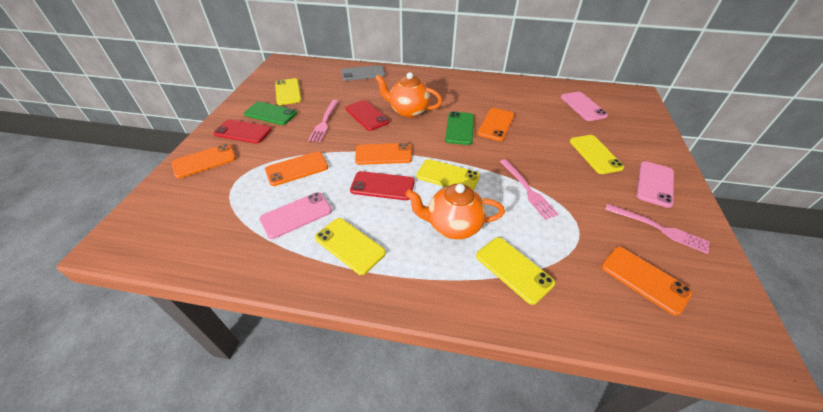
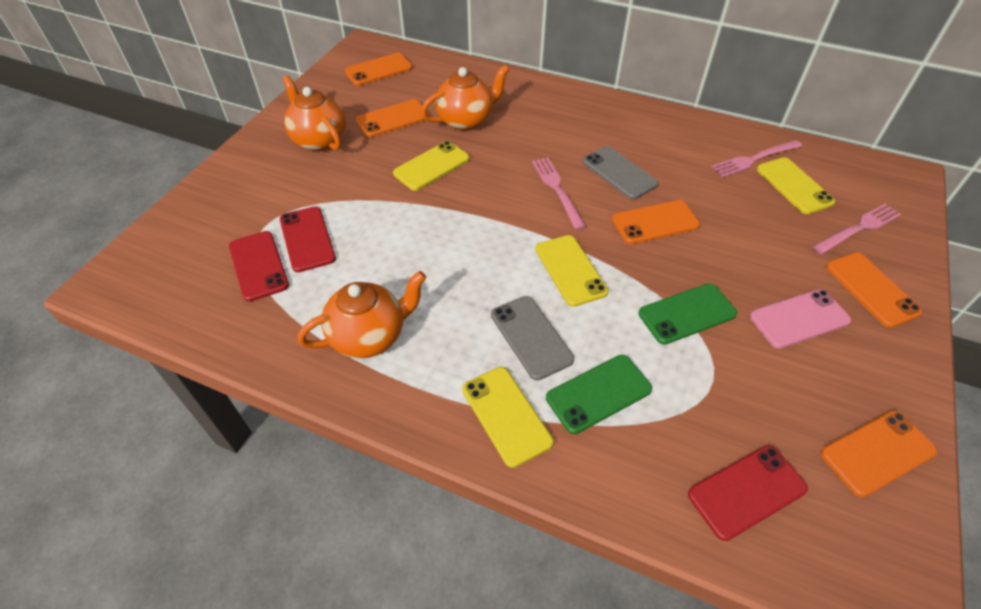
grey phone: 1 -> 2
orange teapot: 2 -> 3
pink phone: 3 -> 1
yellow phone: 5 -> 4

